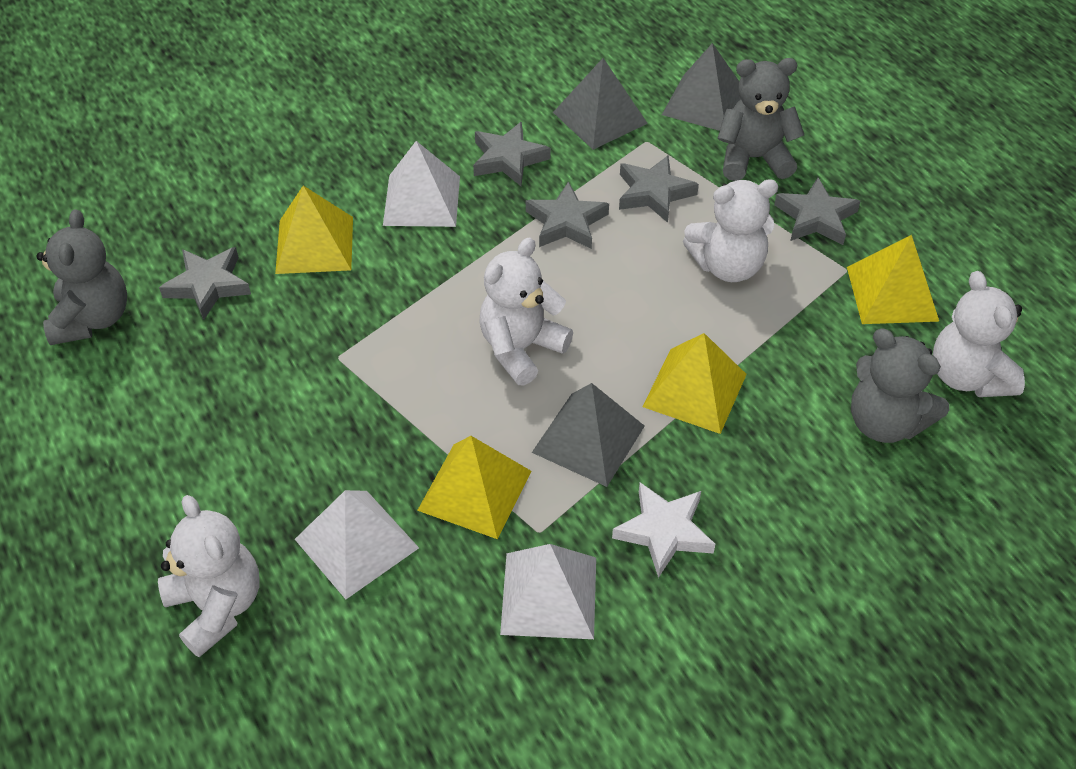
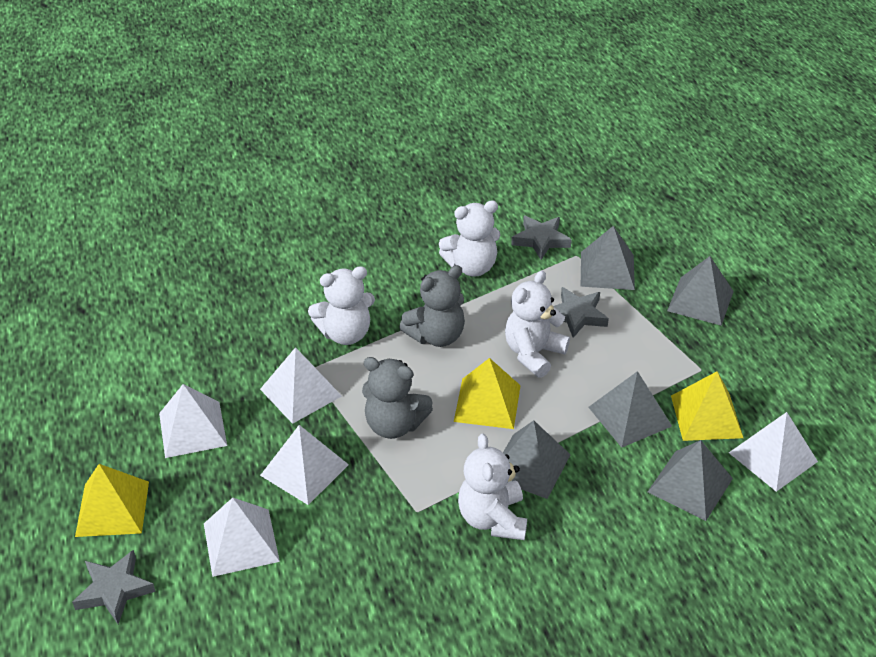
grey pyramid: 3 -> 5
grey star: 5 -> 3
grey teddy bear: 3 -> 2
white pyramid: 3 -> 5
white star: 1 -> 0
yellow pyramid: 4 -> 3

